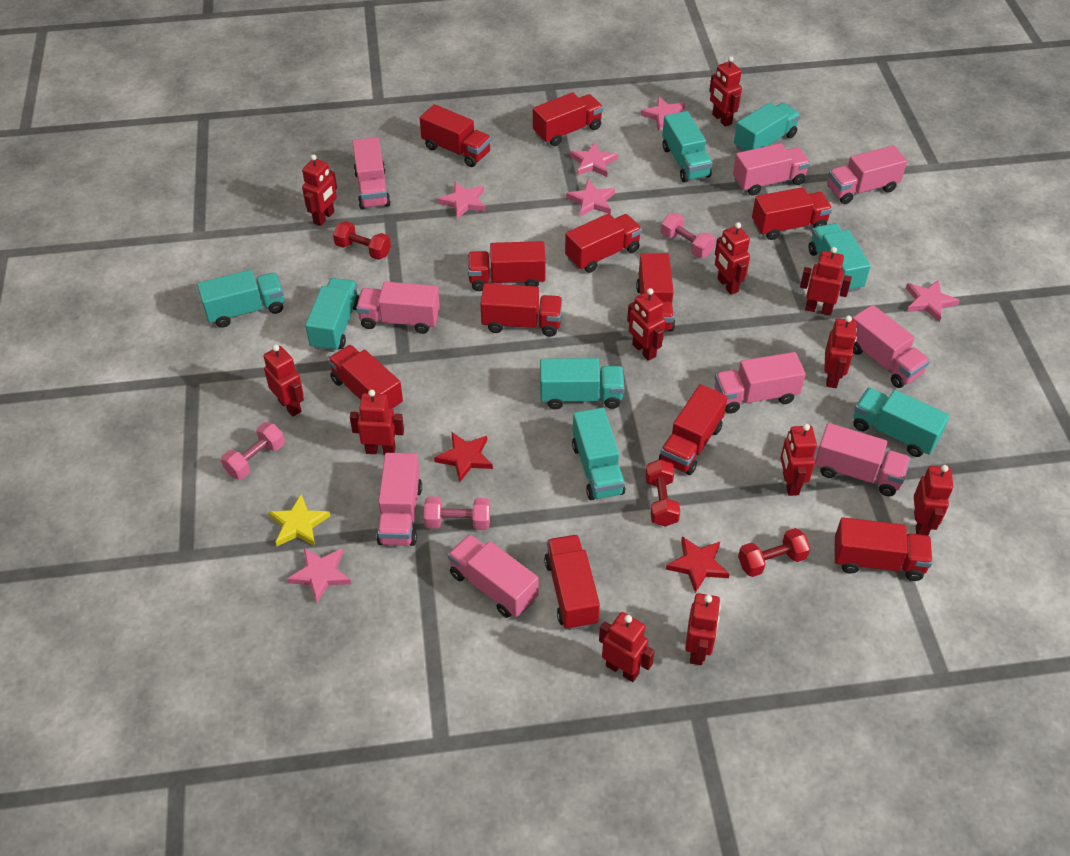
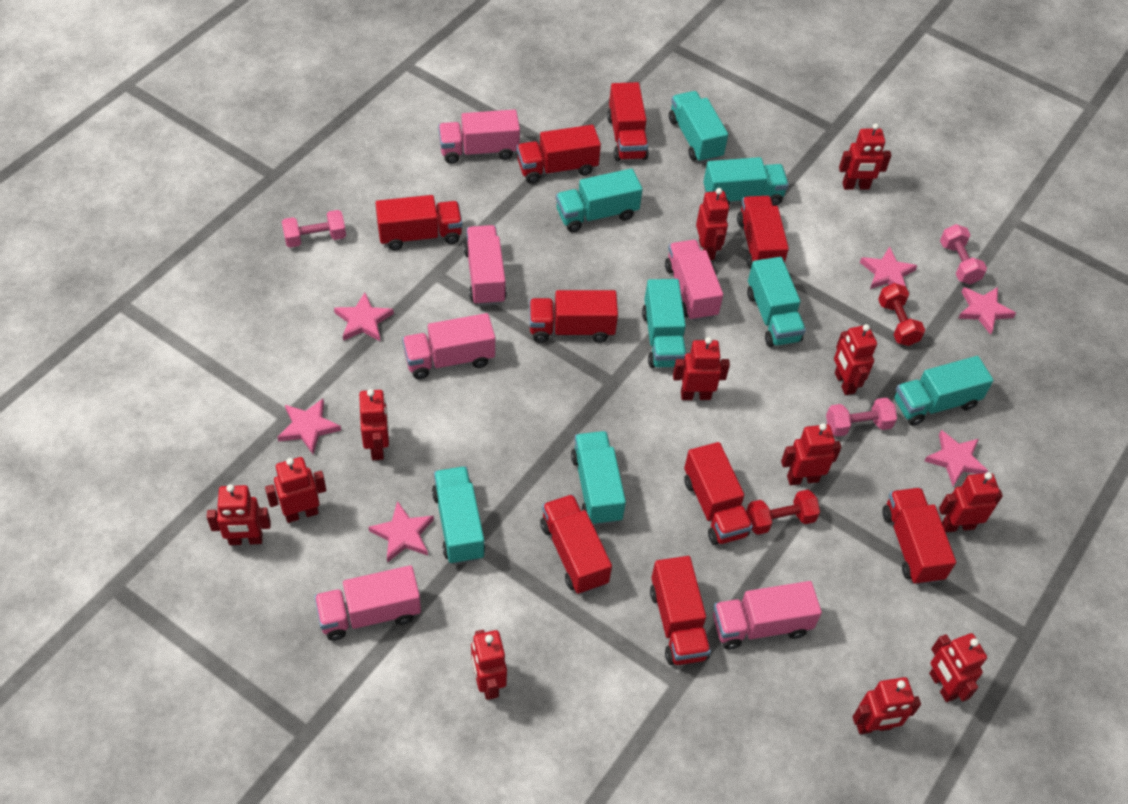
pink truck: 9 -> 6
red dumbbell: 3 -> 2
red star: 2 -> 0
red truck: 11 -> 9
yellow star: 1 -> 0

